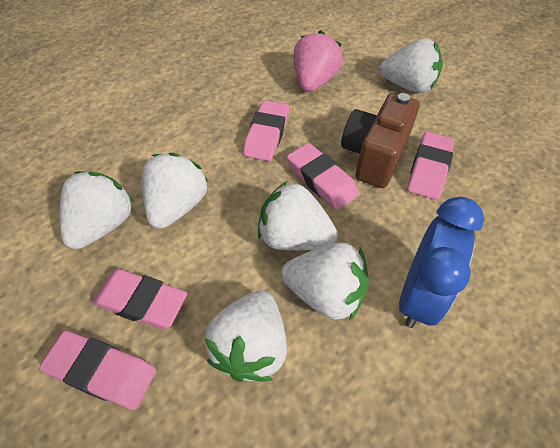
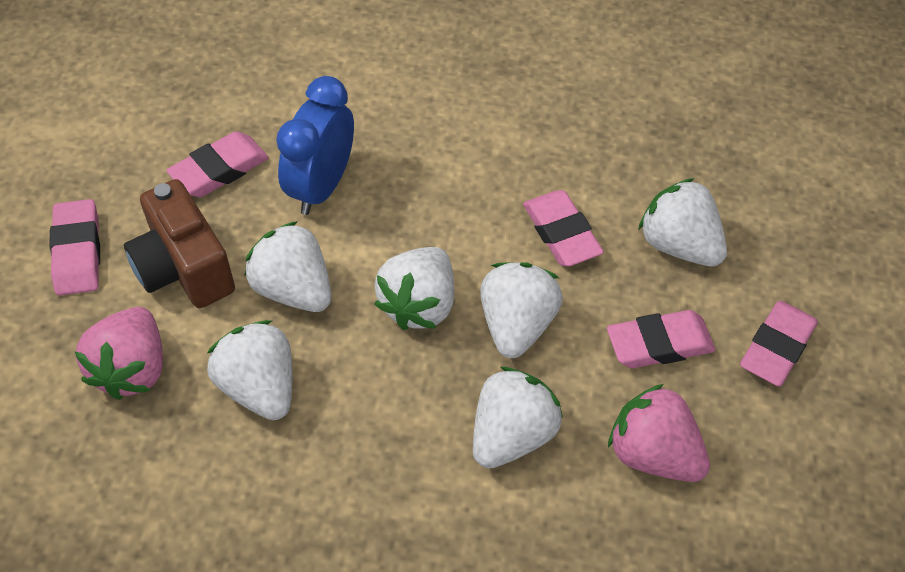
pink strawberry: 1 -> 2

